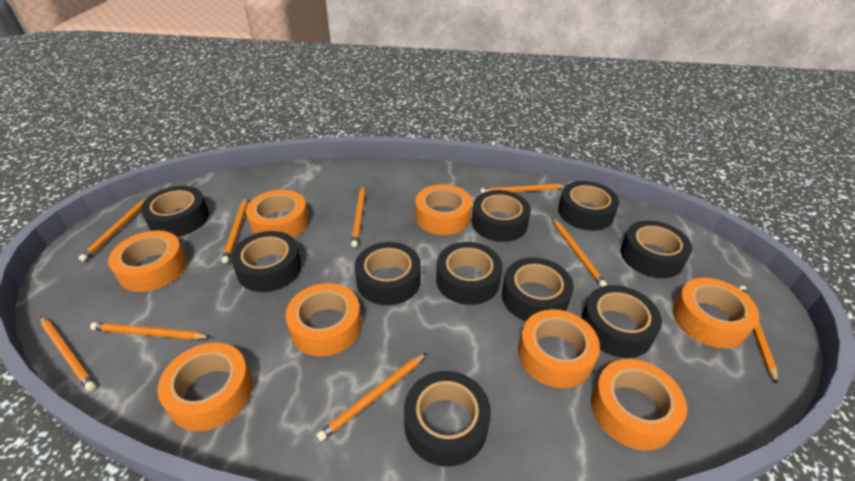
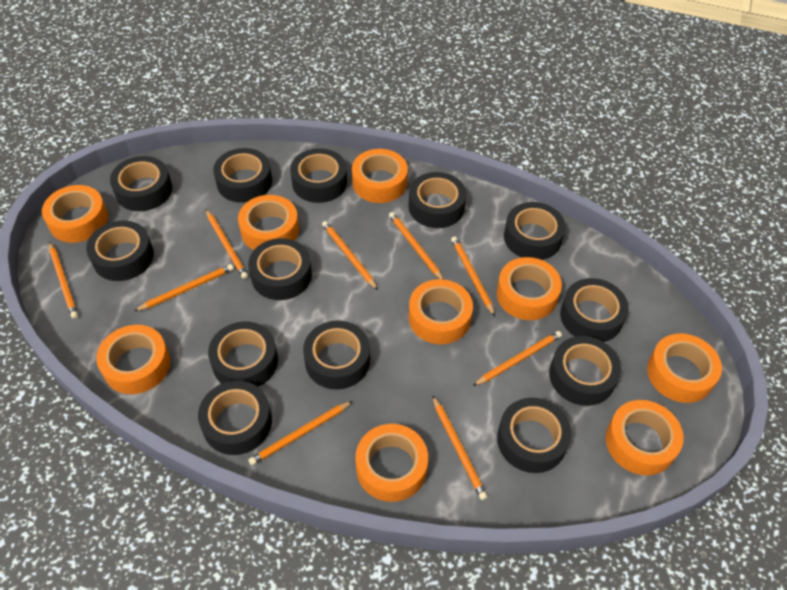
black tape: 10 -> 13
orange tape: 8 -> 9

